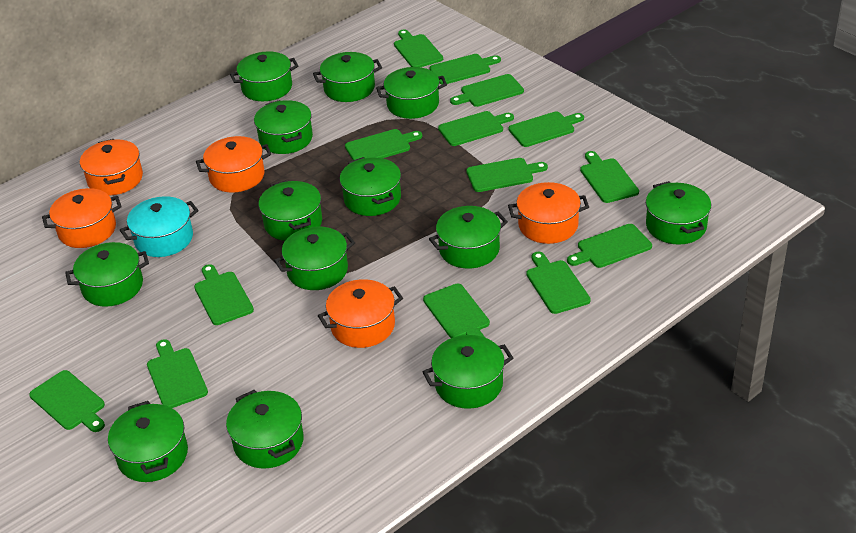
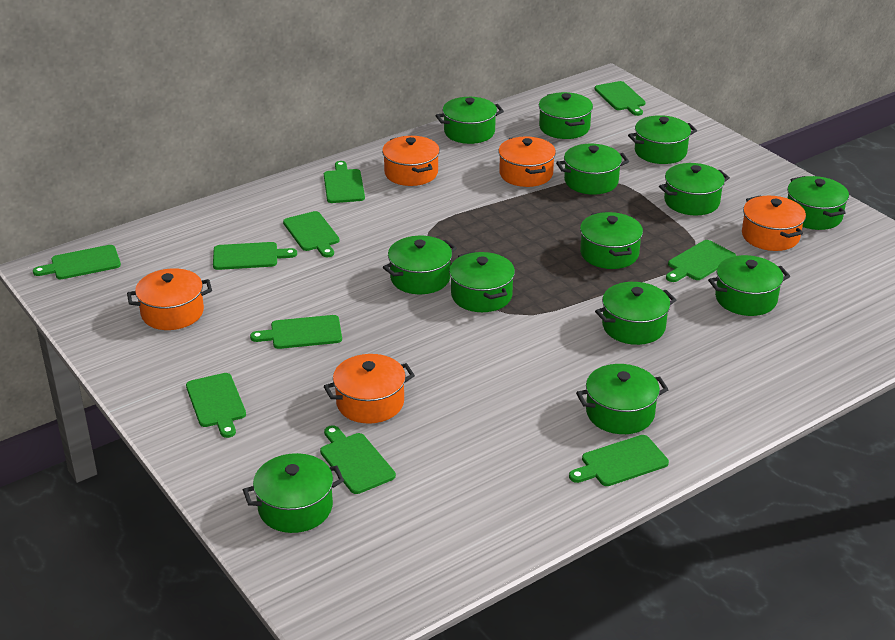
green cutting board: 14 -> 10
turquoise pot: 1 -> 0

